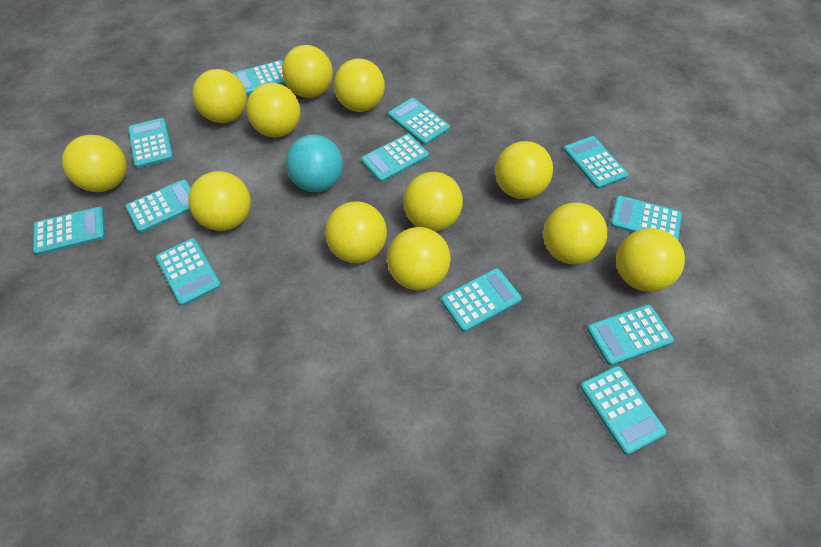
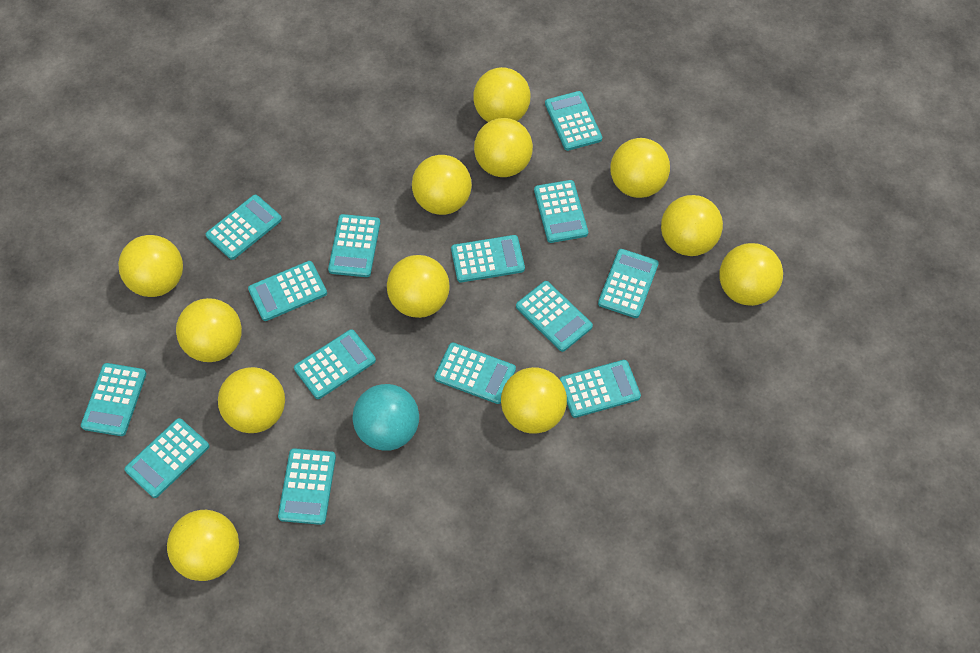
turquoise calculator: 12 -> 14

